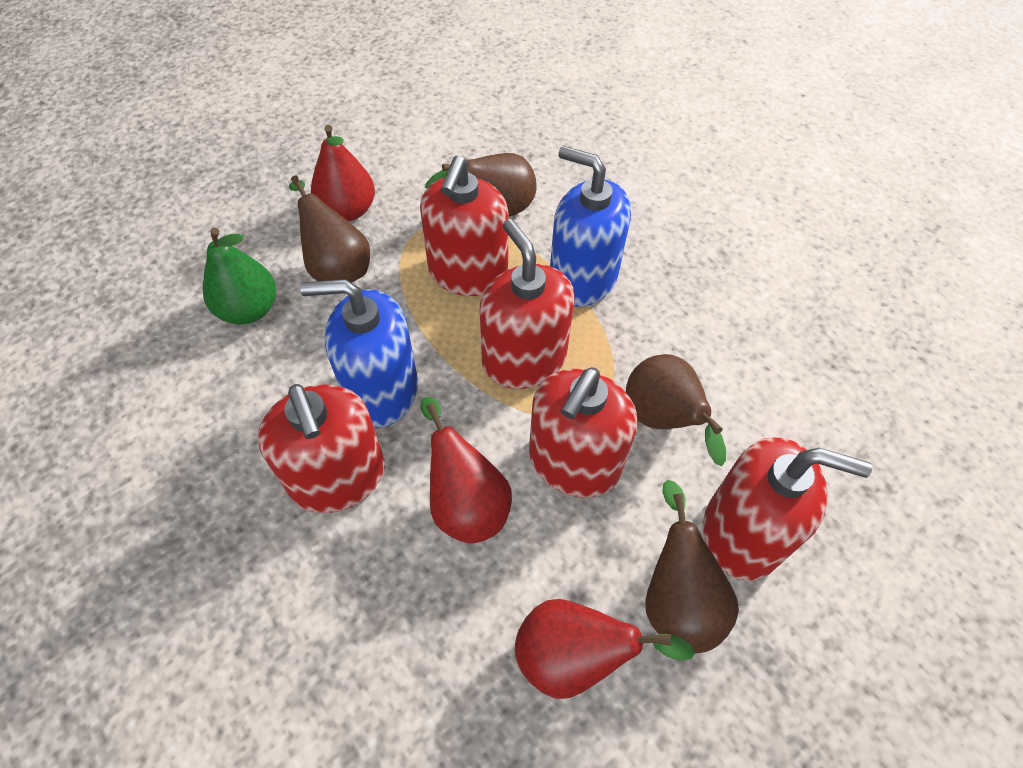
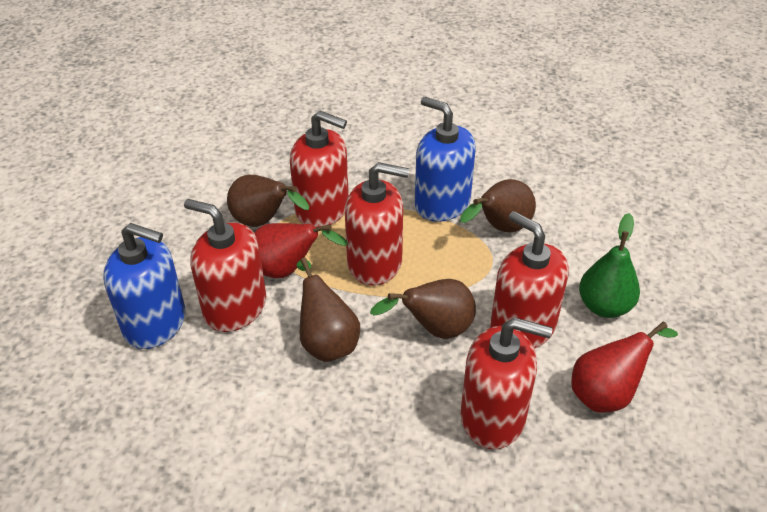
red pear: 3 -> 2

